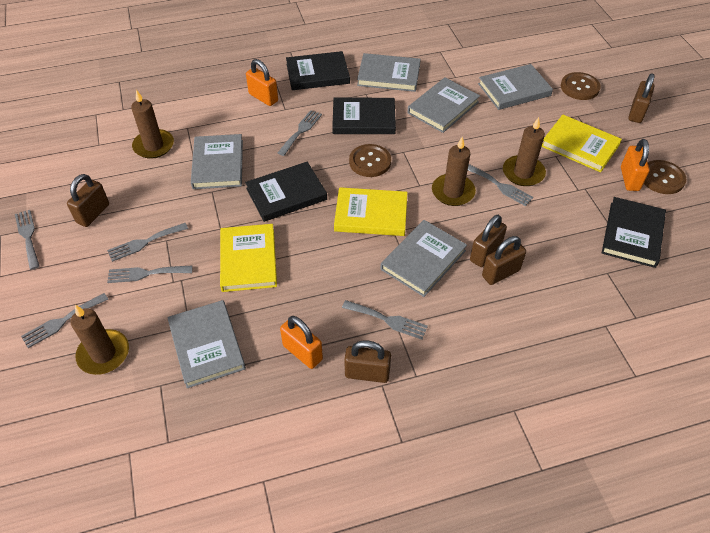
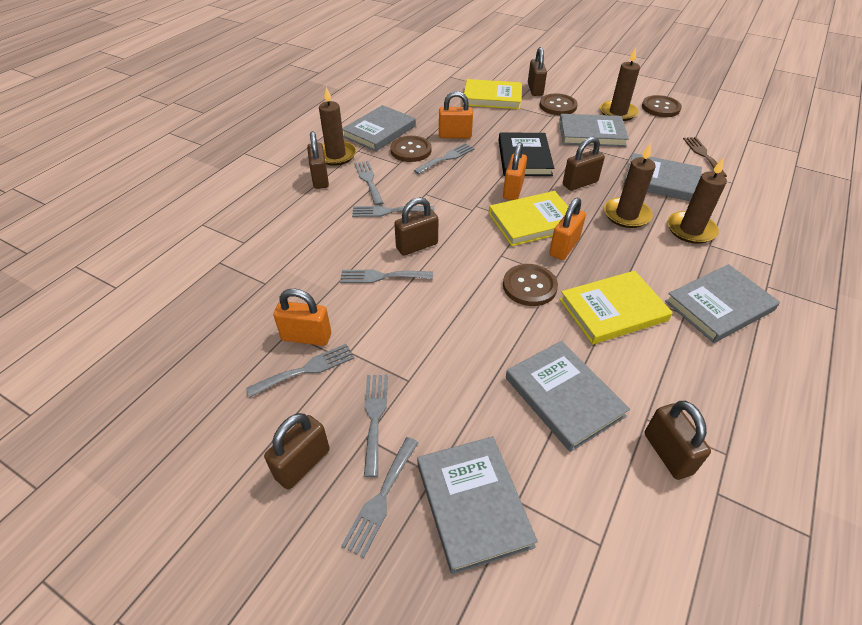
black book: 4 -> 1
brown button: 3 -> 4
brown fork: 0 -> 1
brown padlock: 5 -> 6
orange padlock: 3 -> 4

